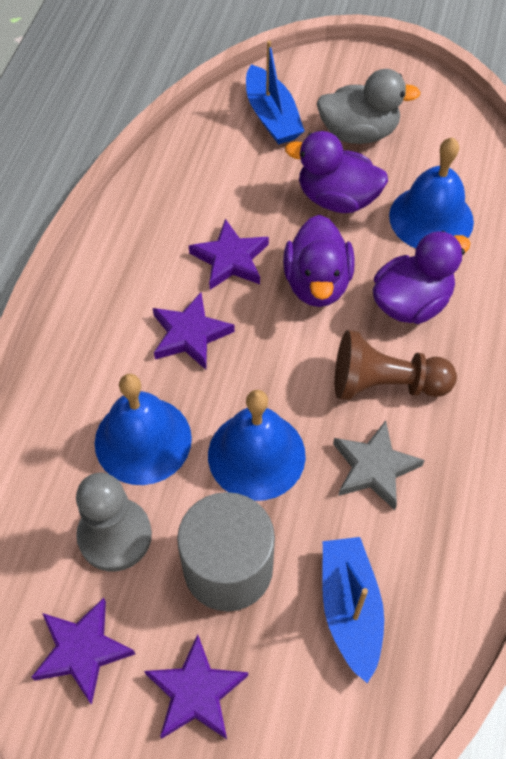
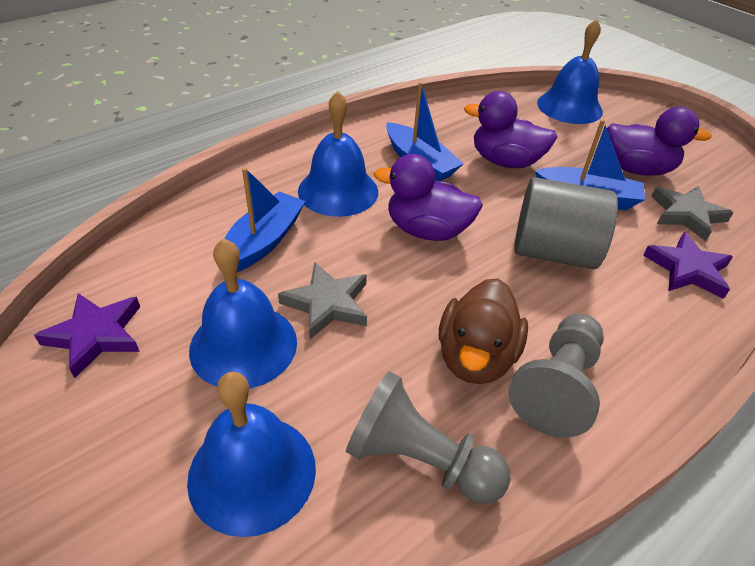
blue bell: 3 -> 4
blue boat: 2 -> 3
brown duck: 0 -> 1
brown pawn: 1 -> 0
grey duck: 1 -> 0
grey pawn: 1 -> 2
grey star: 1 -> 2
purple star: 4 -> 2

